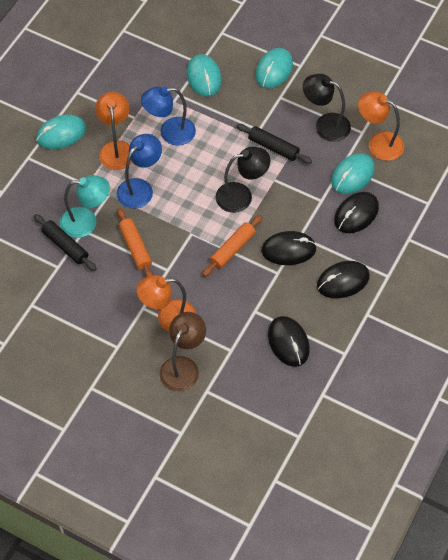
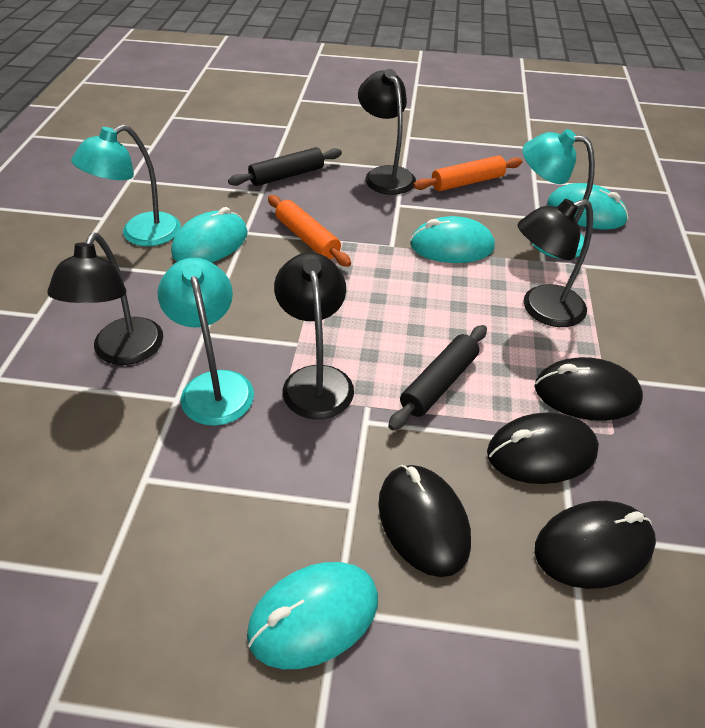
black lamp: 2 -> 4
blue lamp: 2 -> 0
brown lamp: 1 -> 0
orange lamp: 3 -> 0
turquoise lamp: 1 -> 3

